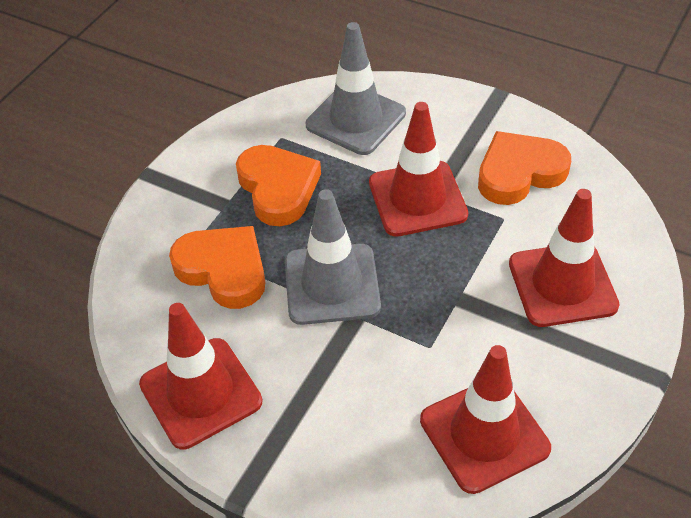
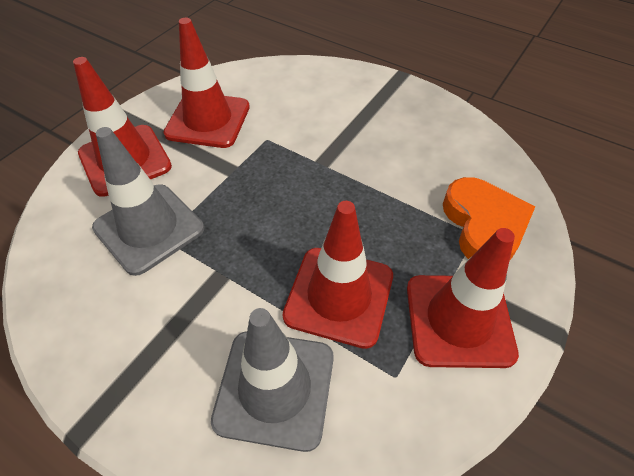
orange heart: 3 -> 1

